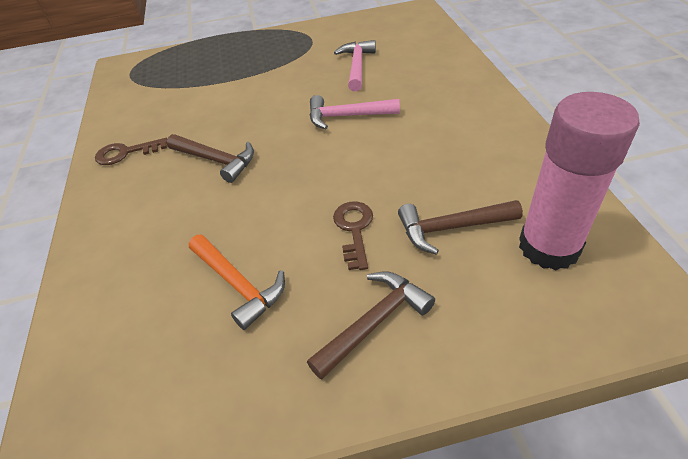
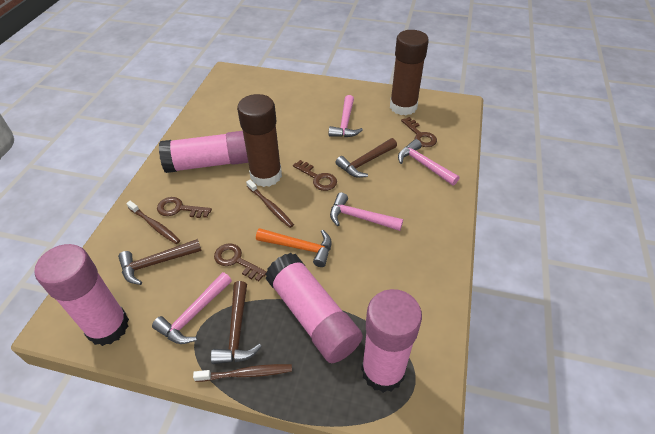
brown glue stick: 0 -> 2
brown key: 2 -> 4
brown toothbrush: 0 -> 3
pink glue stick: 1 -> 4
pink hammer: 2 -> 4

